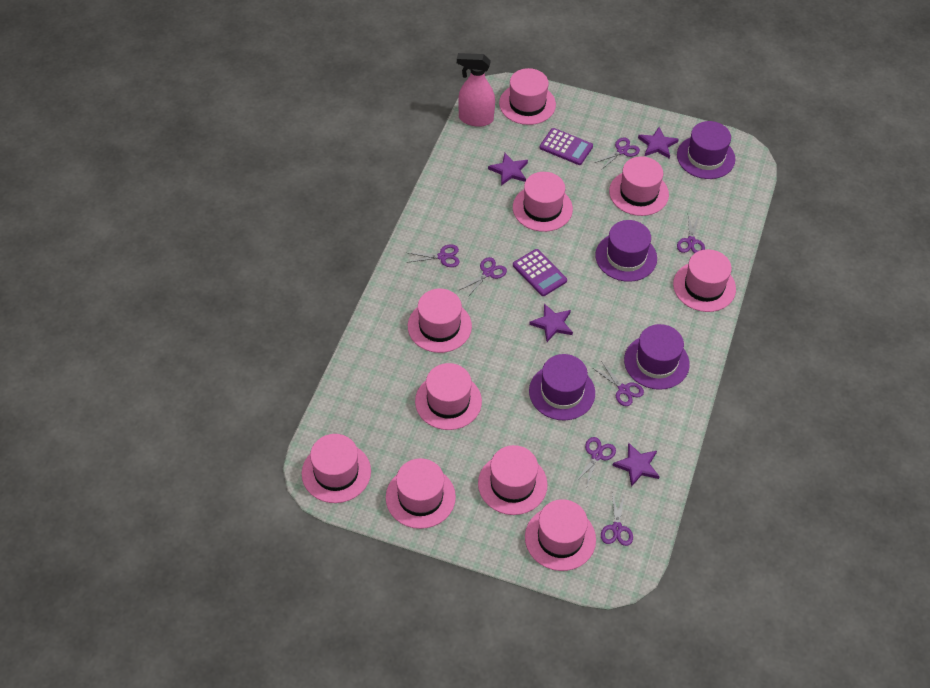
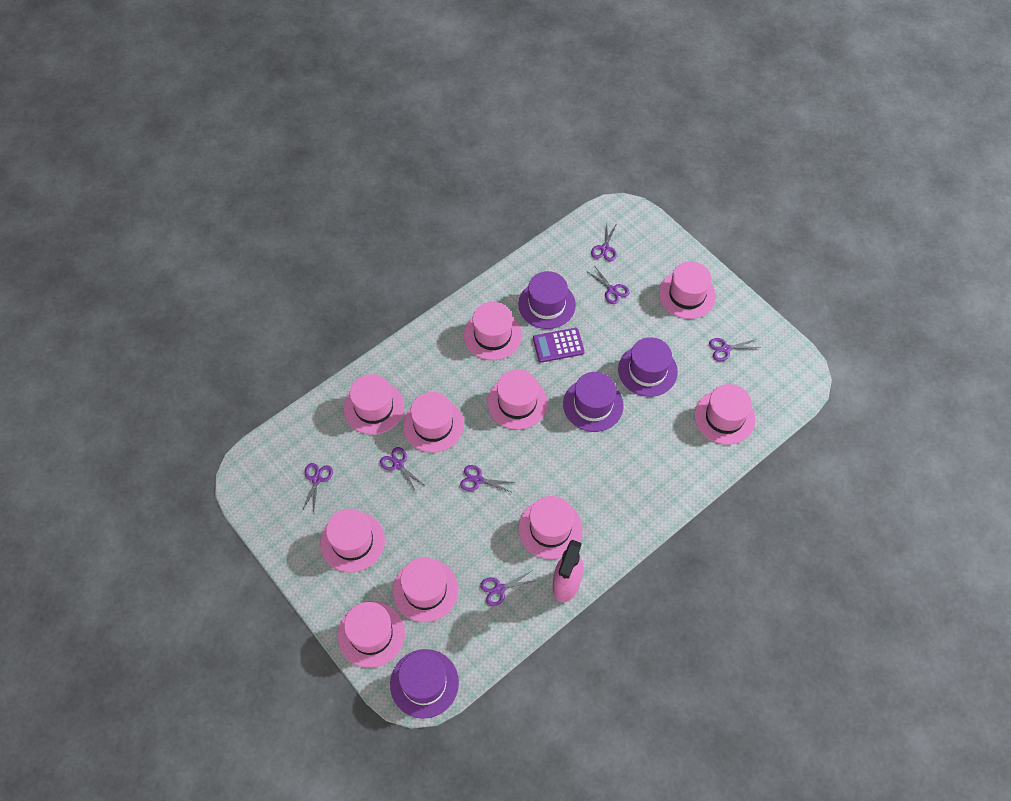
purple calculator: 2 -> 1
purple star: 4 -> 0

